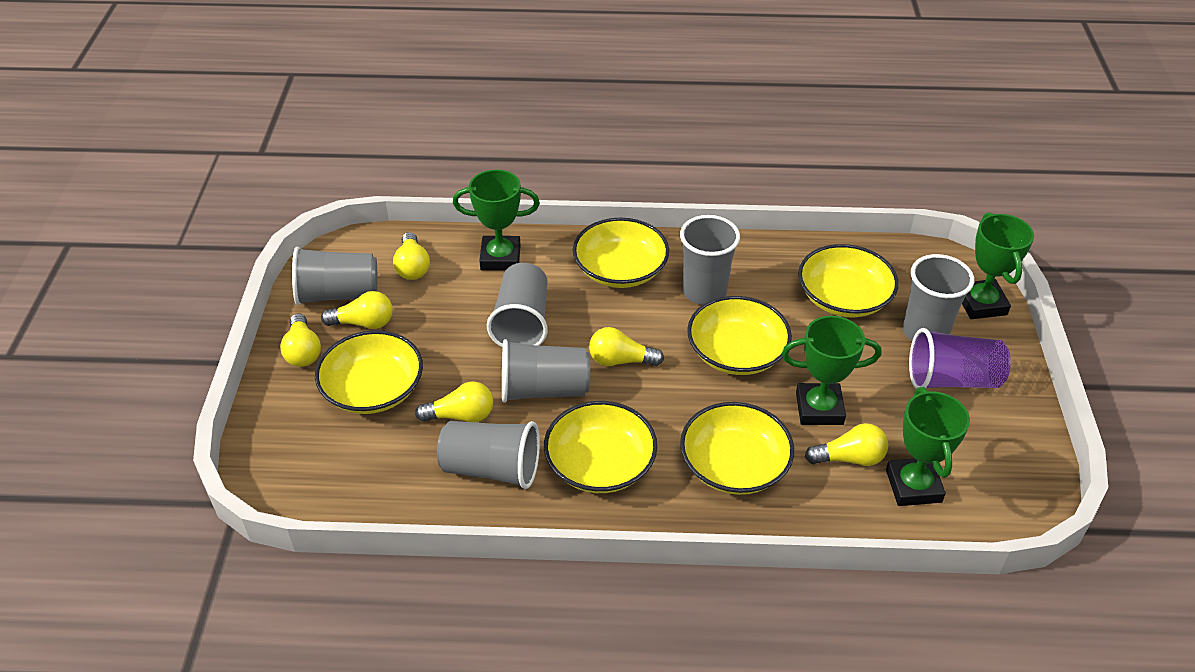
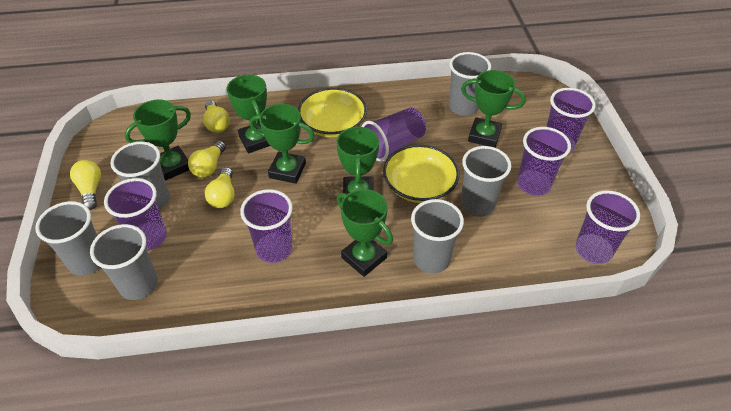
green trophy: 4 -> 6
purple cup: 1 -> 6
yellow bowl: 6 -> 2
yellow light bulb: 6 -> 4

